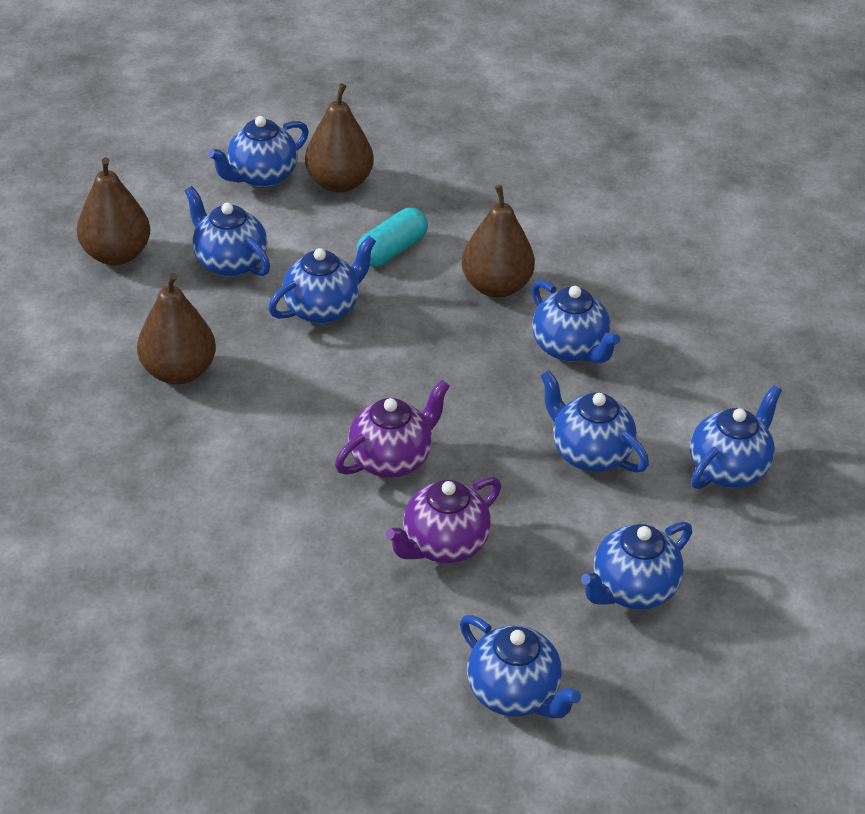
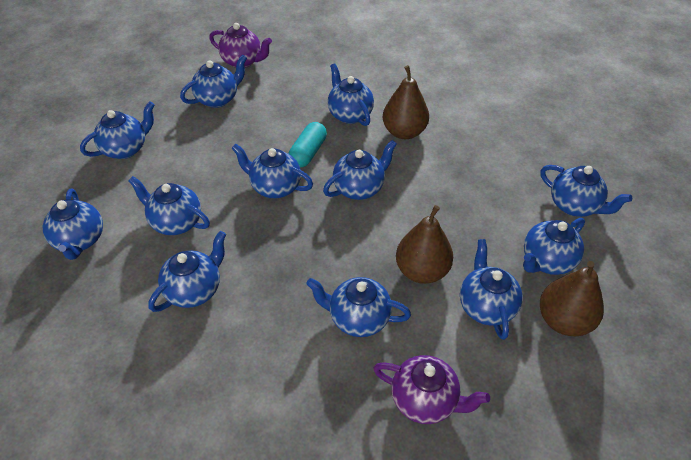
blue teapot: 8 -> 12
brown pear: 4 -> 3

